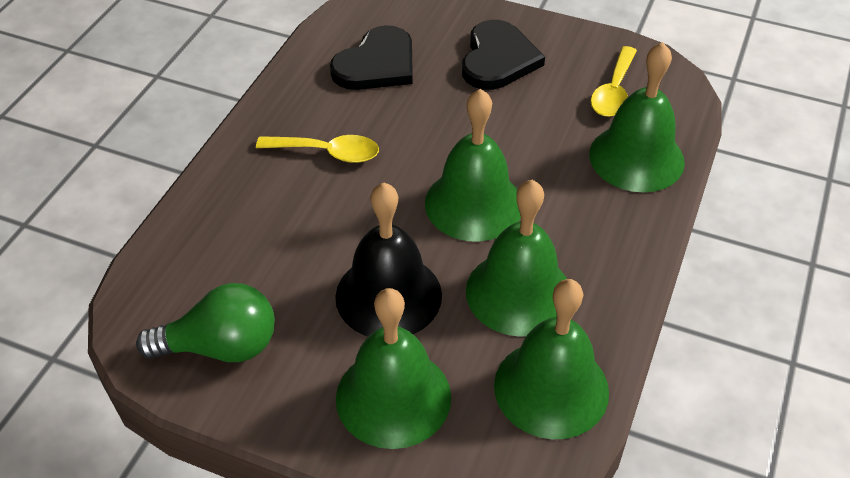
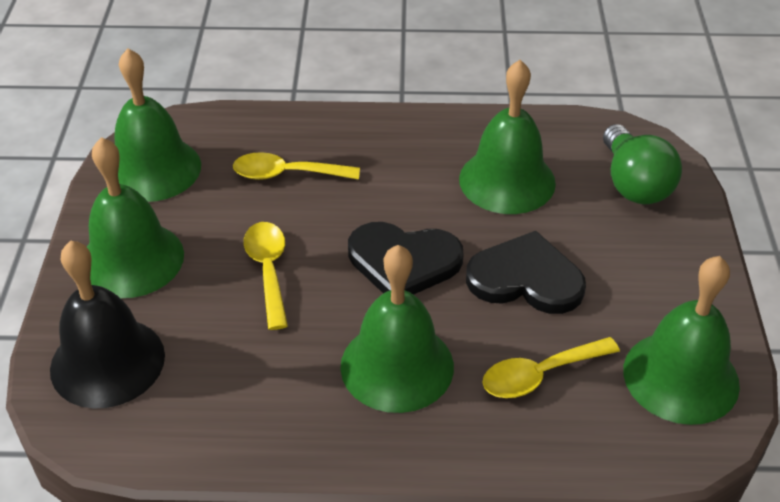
yellow spoon: 2 -> 3

